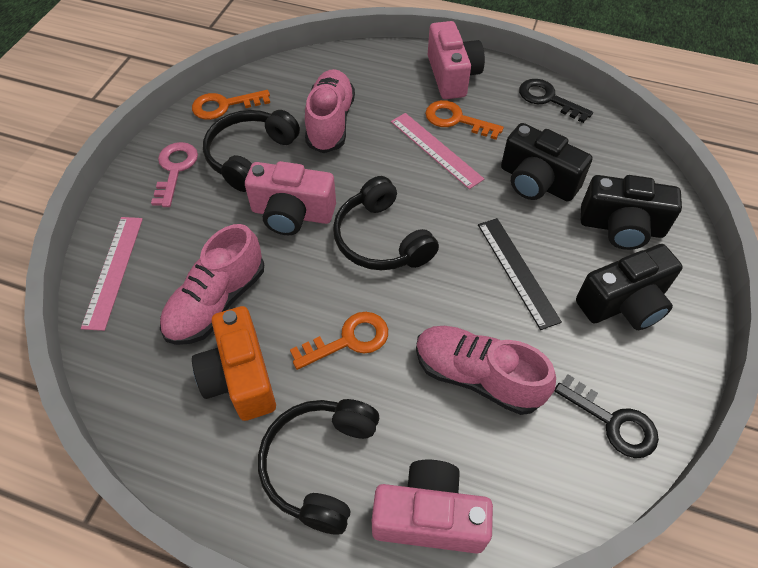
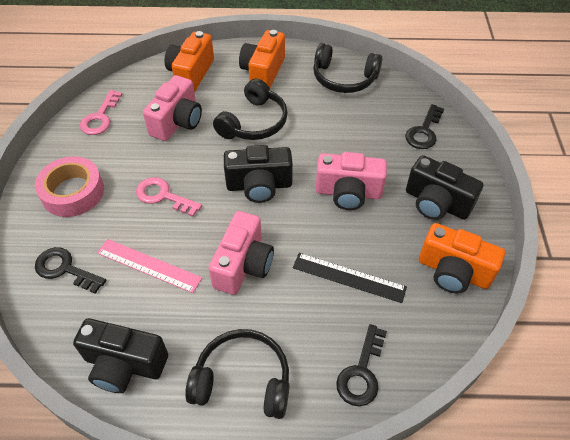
black key: 2 -> 3
orange camera: 1 -> 3
orange key: 3 -> 0
pink key: 1 -> 2
pink ruler: 2 -> 1
pink shoe: 3 -> 0
pink tape: 0 -> 1

